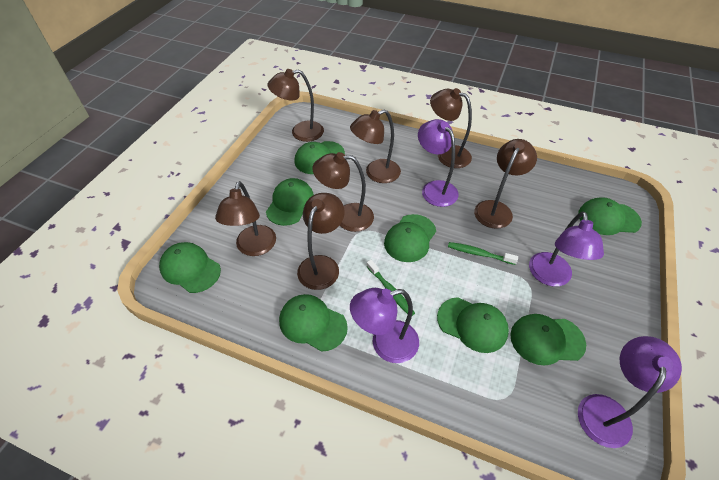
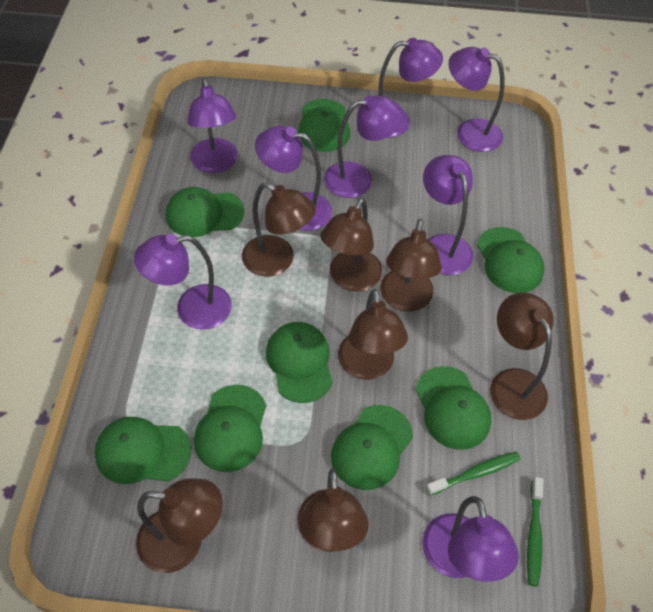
purple lamp: 4 -> 8

